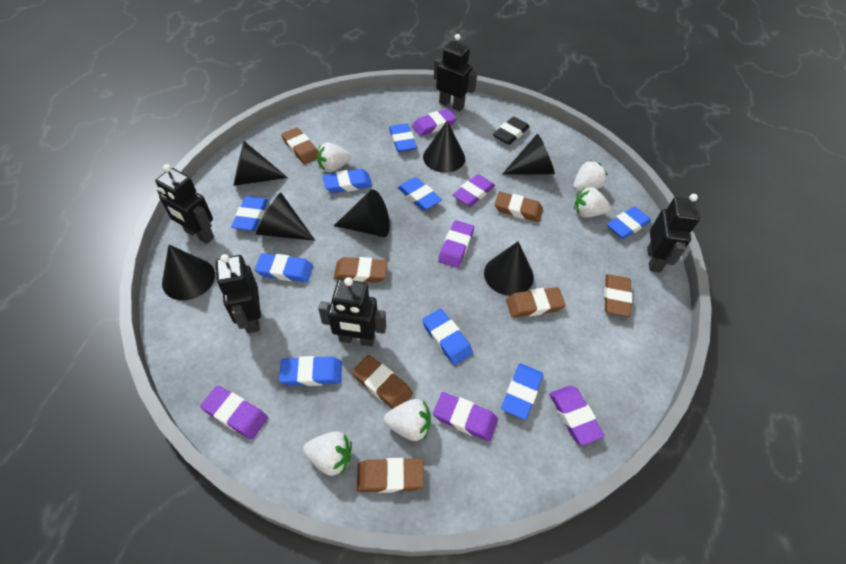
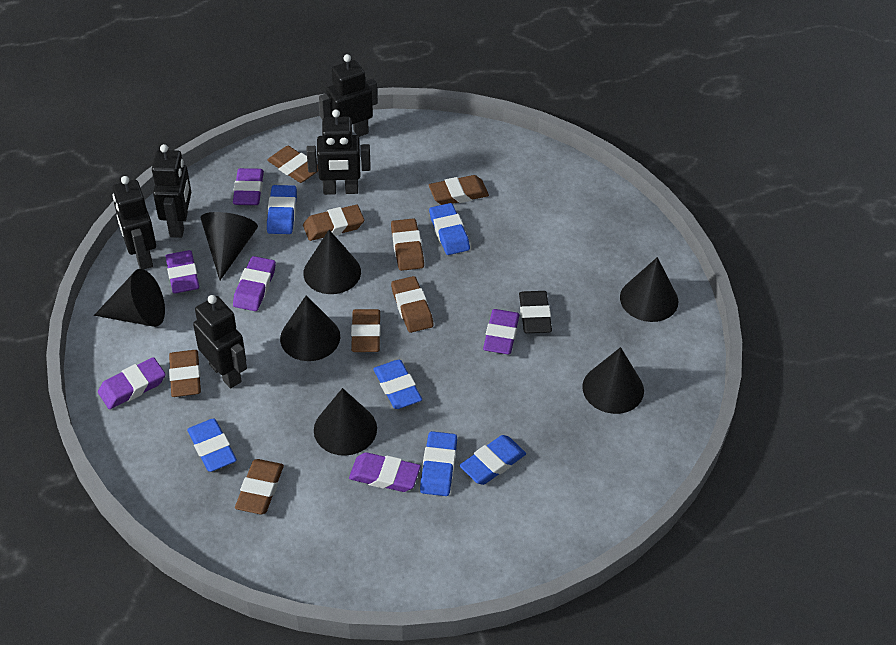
blue eraser: 9 -> 6
brown eraser: 7 -> 8
white strawberry: 5 -> 0

